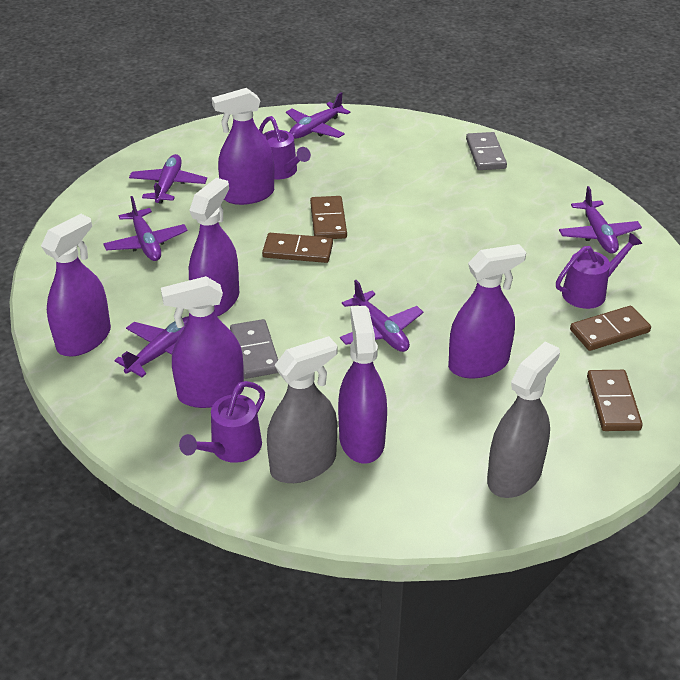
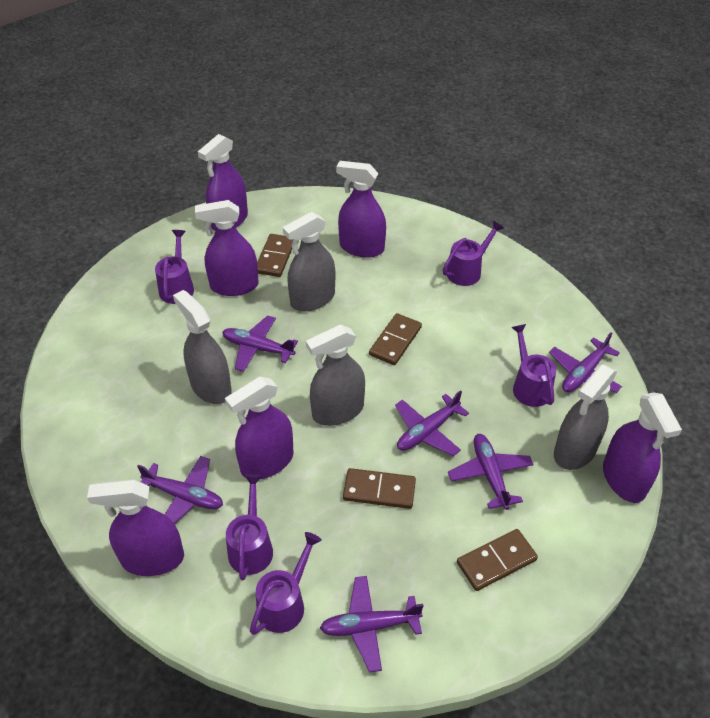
grey domino: 2 -> 0
grey spray bottle: 2 -> 4
purple watering can: 3 -> 5

